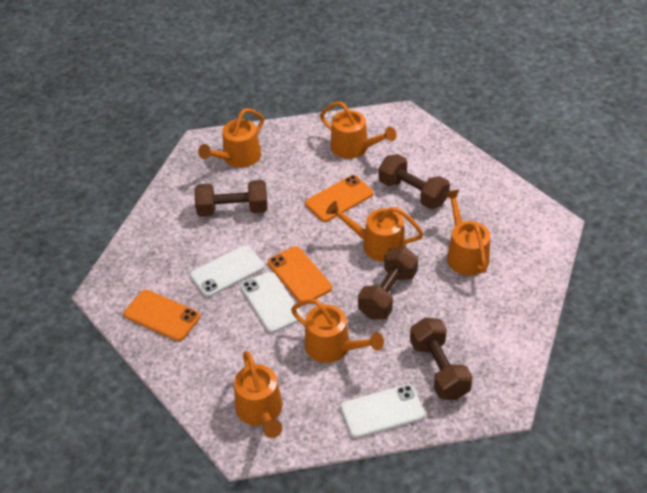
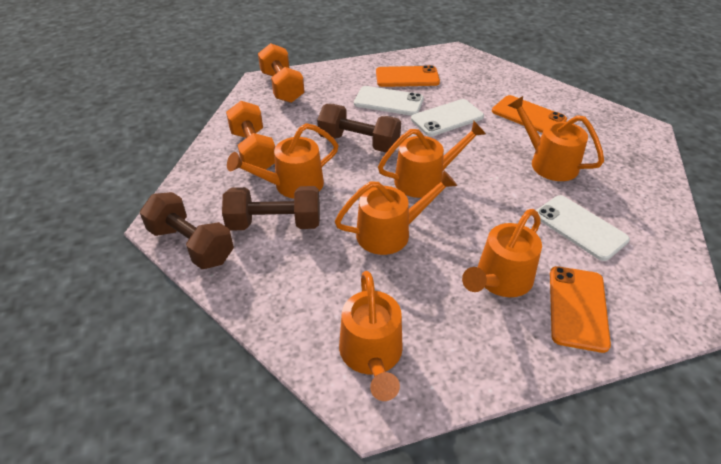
brown dumbbell: 4 -> 3
orange dumbbell: 0 -> 2

